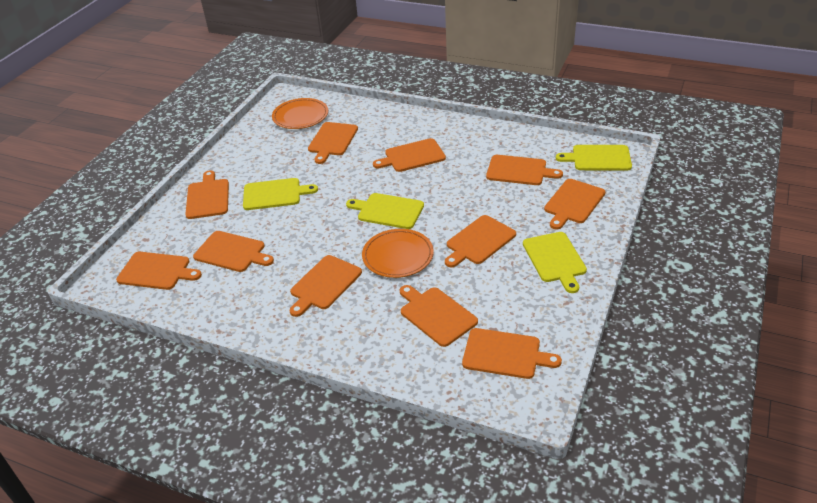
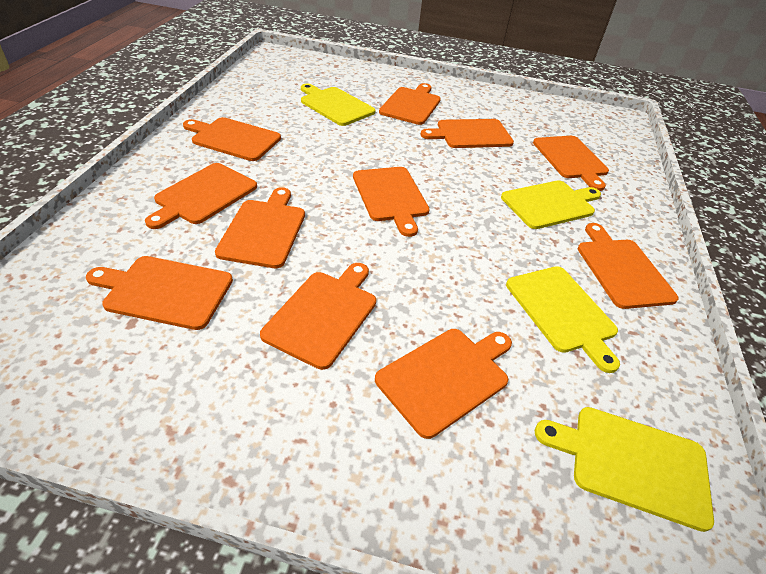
orange plate: 2 -> 0

